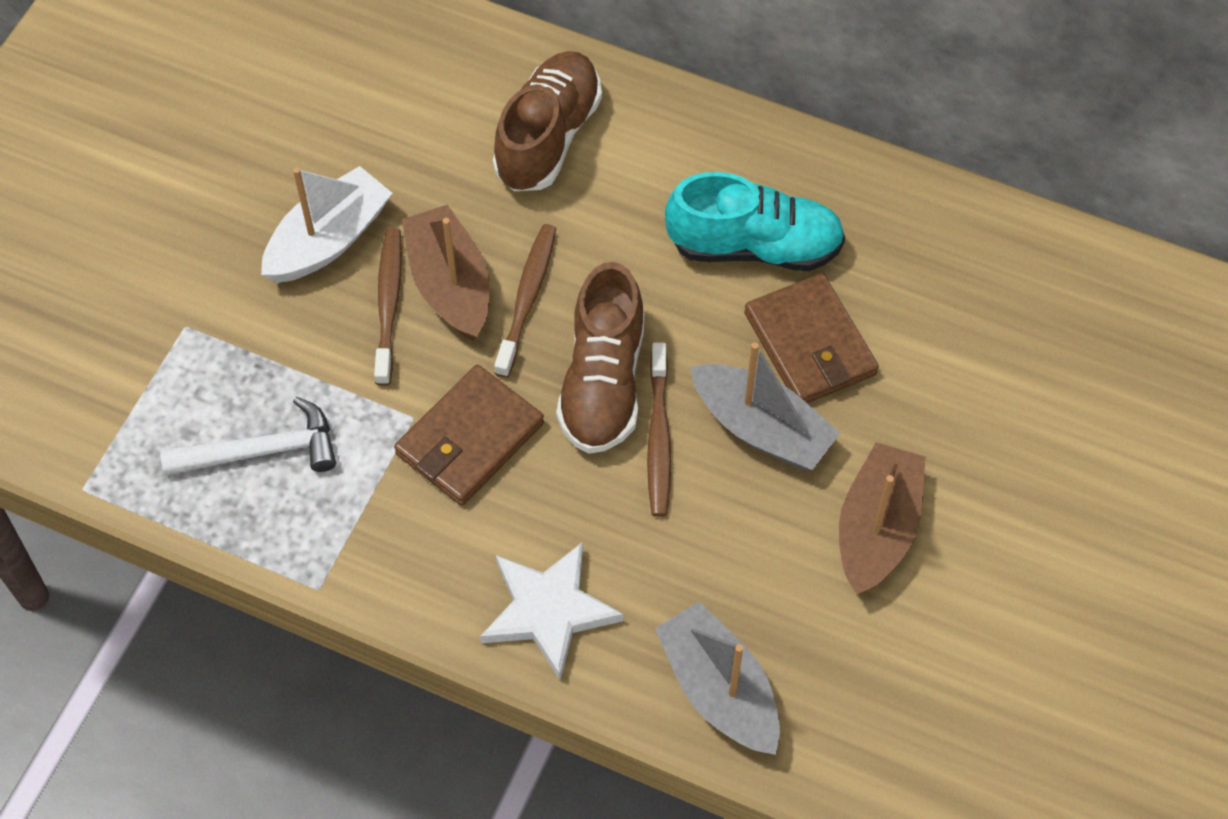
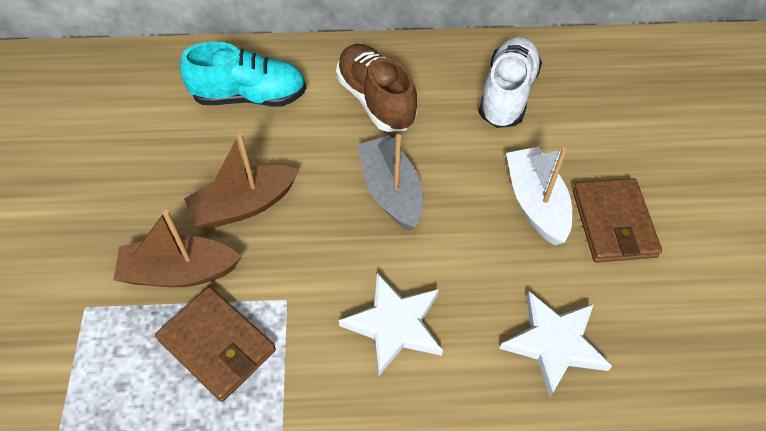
brown shoe: 2 -> 1
brown toothbrush: 3 -> 0
grey boat: 2 -> 1
white hammer: 1 -> 0
white shoe: 0 -> 1
white star: 1 -> 2

